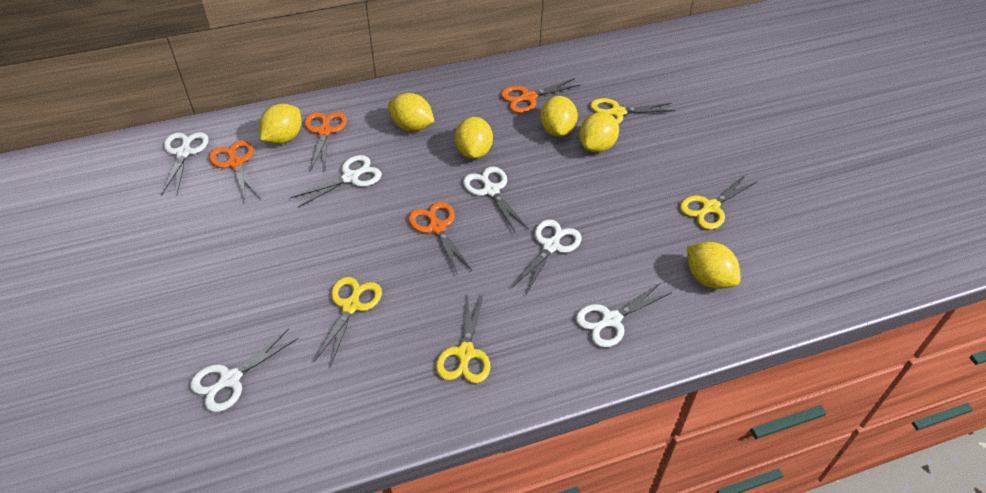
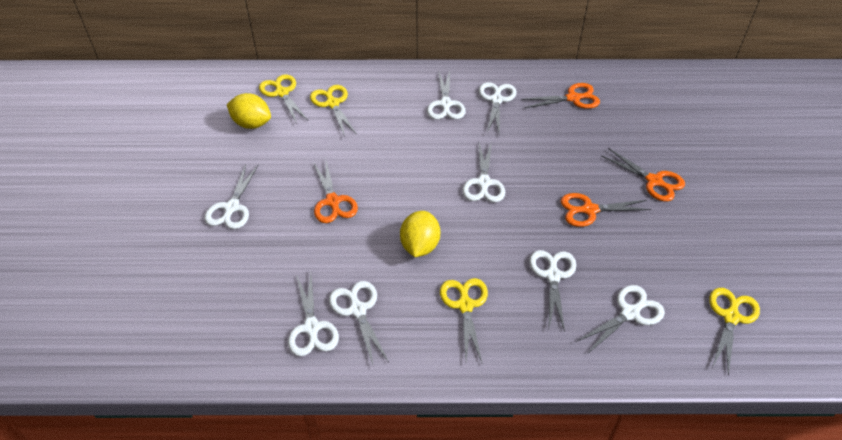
white scissors: 6 -> 8
yellow lemon: 6 -> 2

